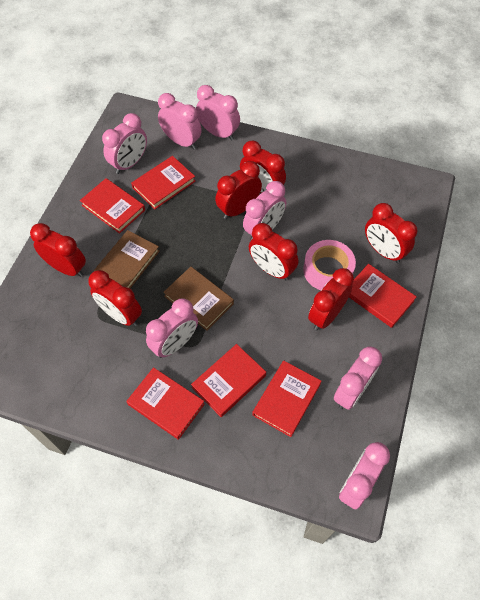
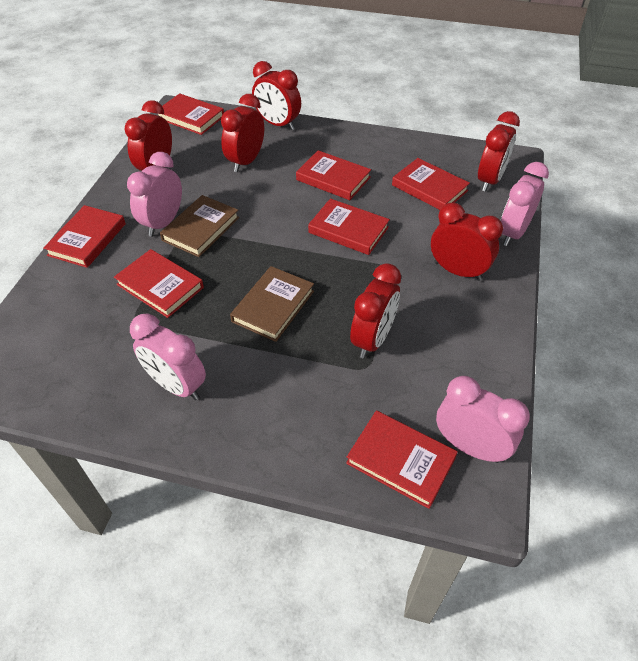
pink clock: 7 -> 4
pink tape: 1 -> 0
red book: 6 -> 7
red clock: 7 -> 6

